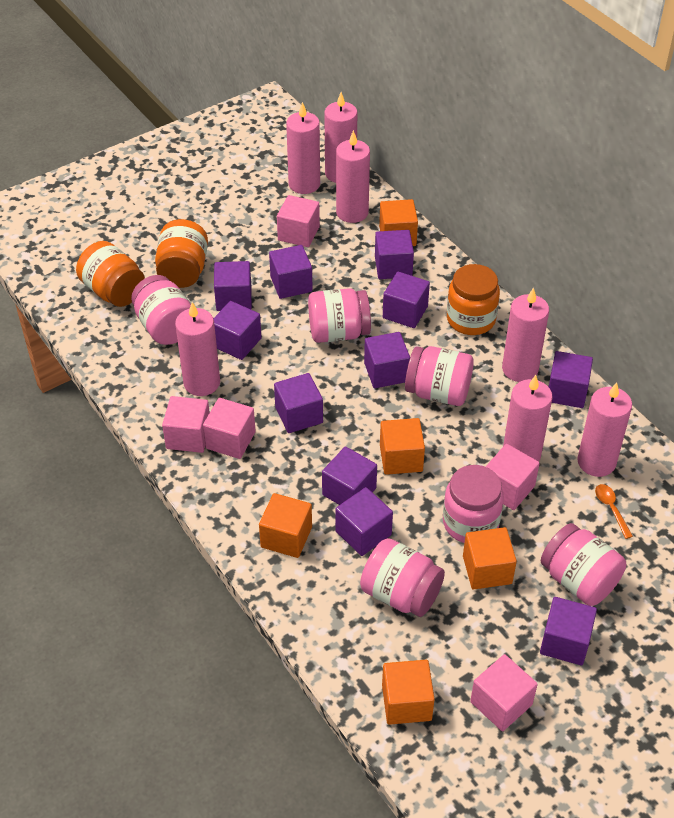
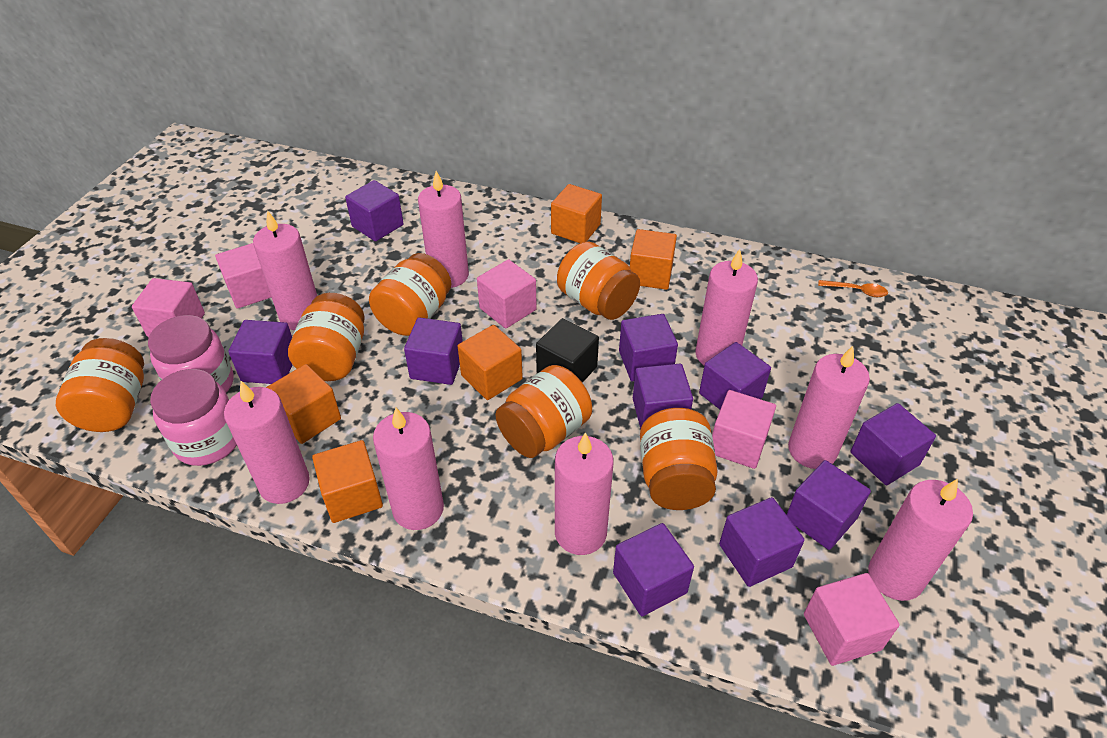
black cube: 0 -> 1
orange jar: 3 -> 6
pink candle: 7 -> 8
pink jar: 6 -> 2
purple cube: 11 -> 10

